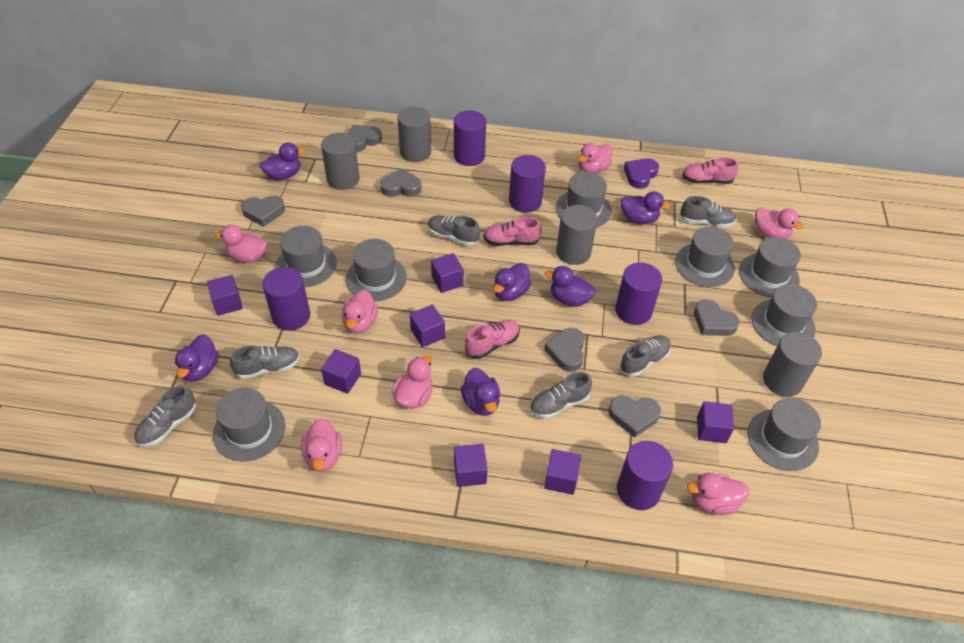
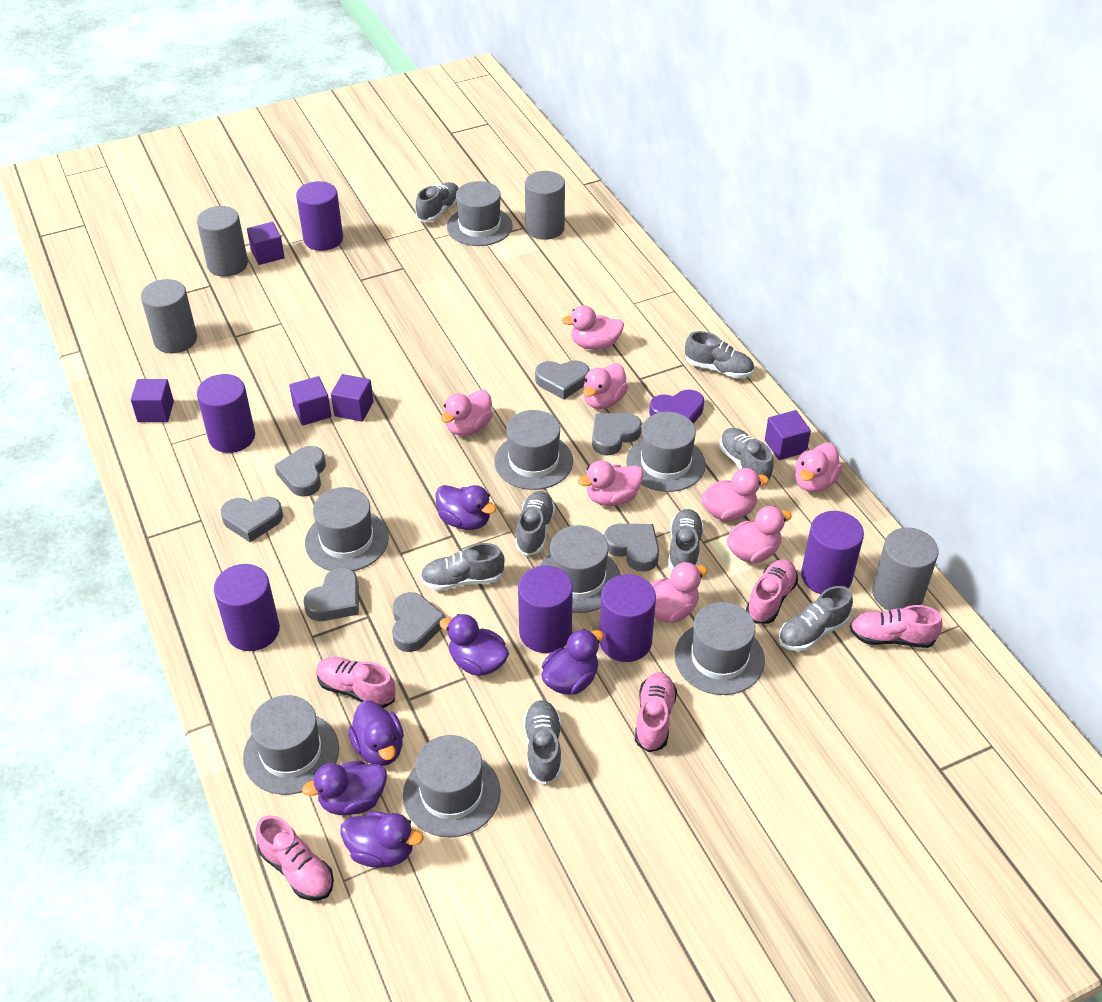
grey heart: 6 -> 7
grey shoe: 6 -> 8
pink duck: 7 -> 8
pink shoe: 3 -> 5
purple cube: 7 -> 5
purple cylinder: 5 -> 6

